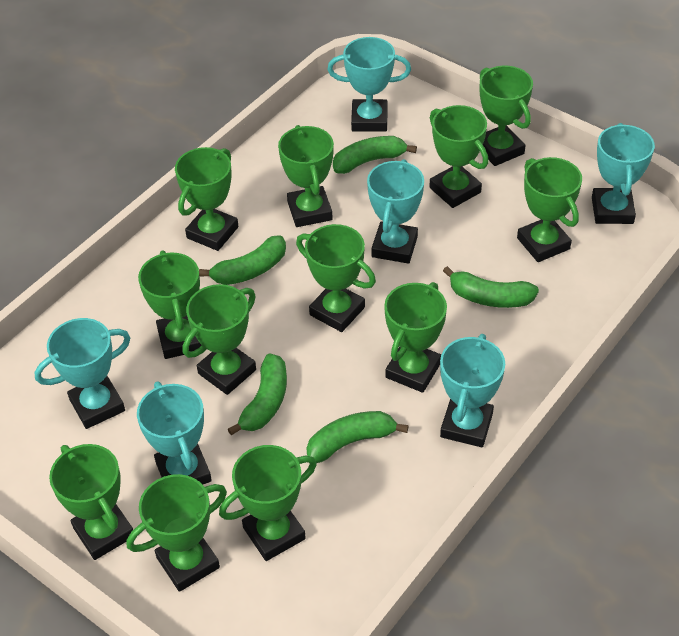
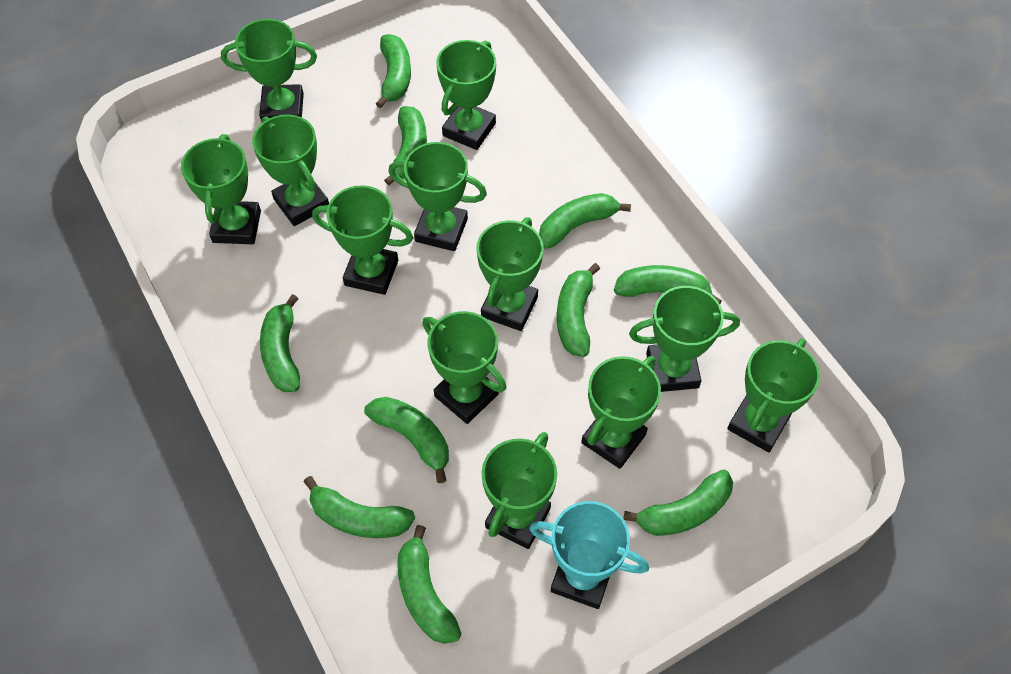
green banana: 5 -> 10
turquoise trophy: 6 -> 1

